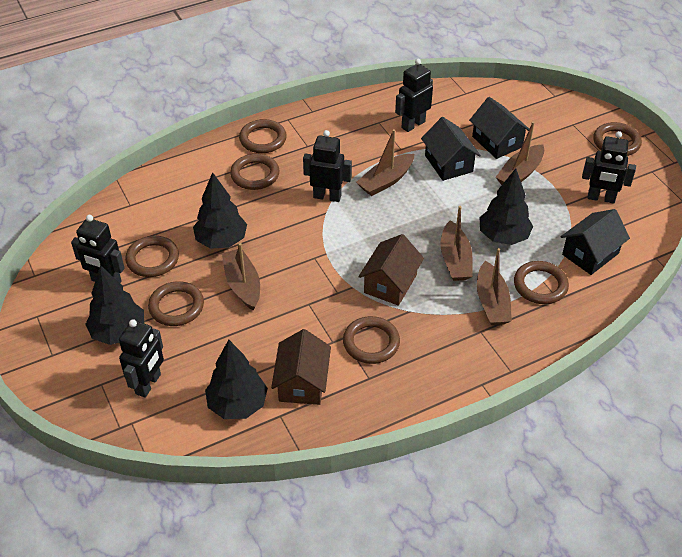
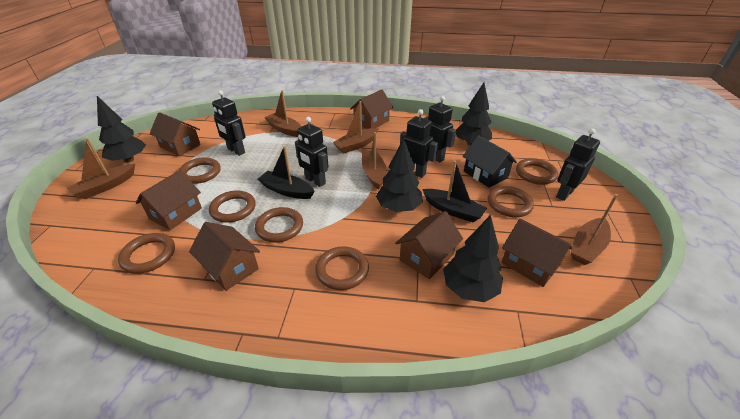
black boat: 0 -> 2
black house: 3 -> 1
brown house: 2 -> 6

